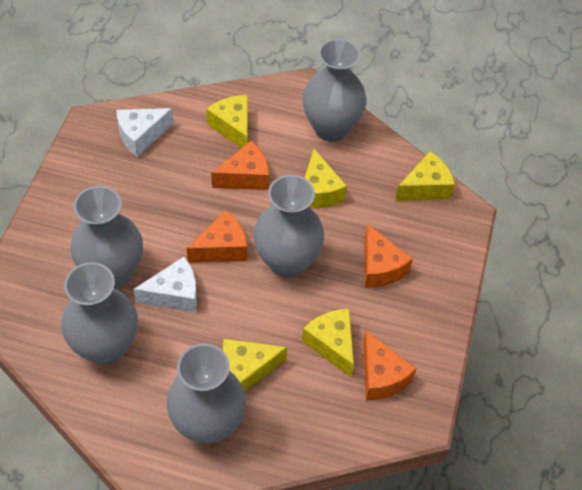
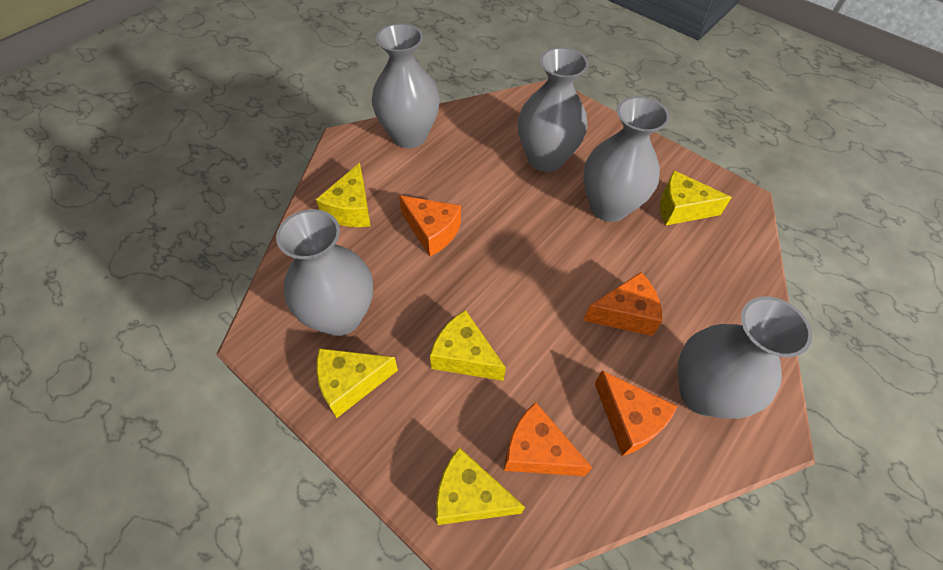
white cheese: 2 -> 0

